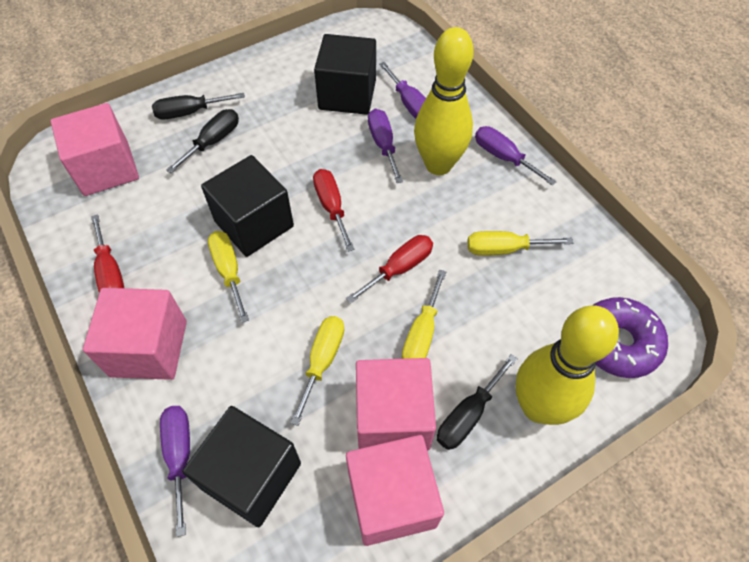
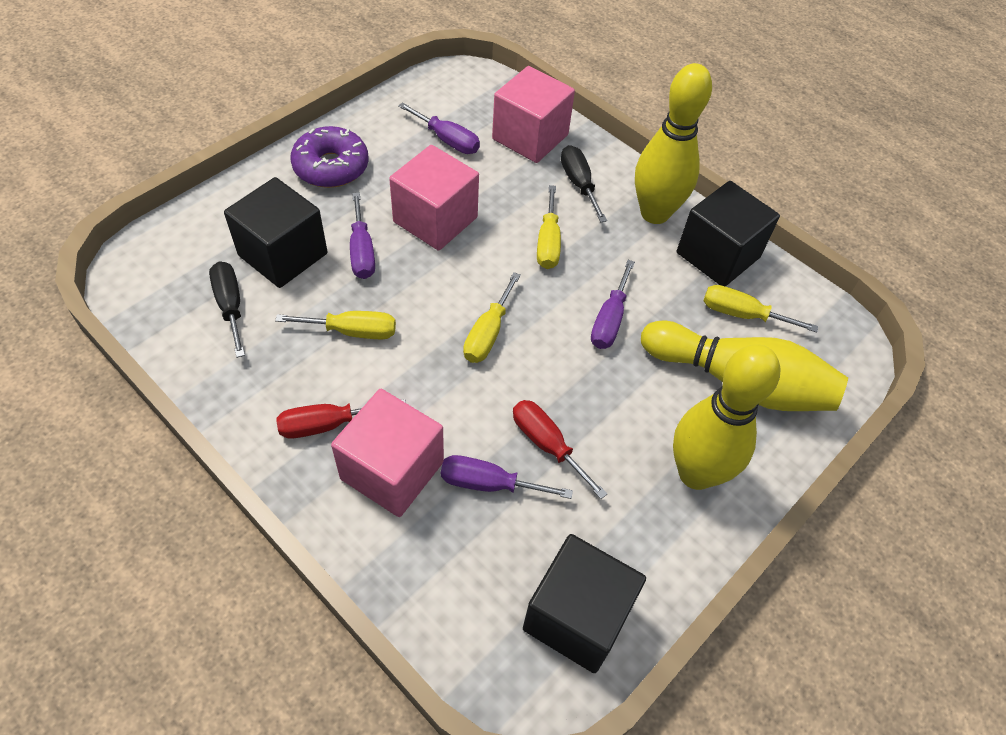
black screwdriver: 3 -> 2
pink cube: 4 -> 3
red screwdriver: 3 -> 2
yellow bowling pin: 2 -> 3

